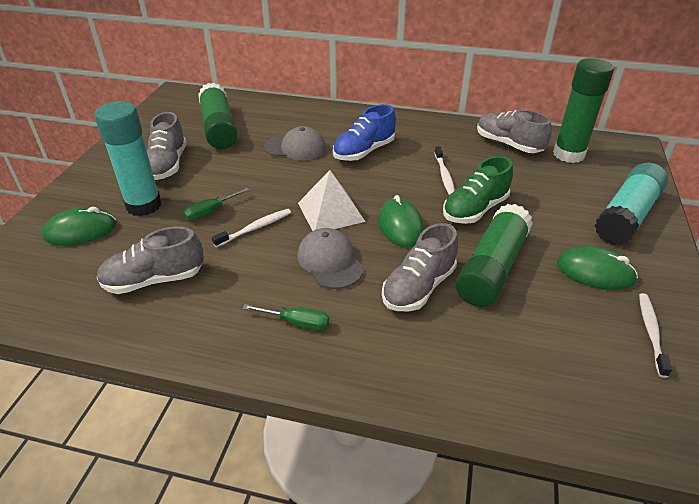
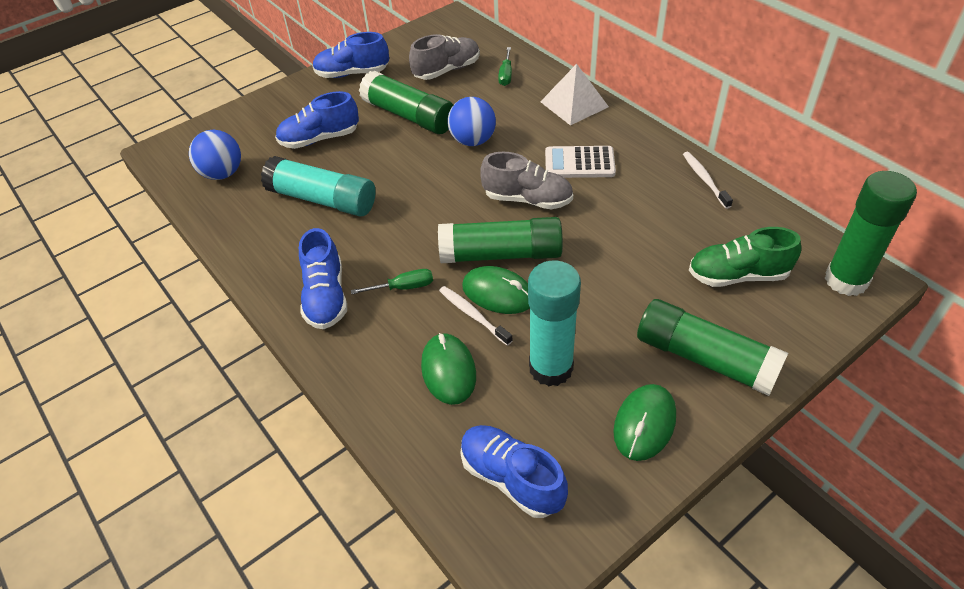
blue ball: 0 -> 2
blue shoe: 1 -> 4
green glue stick: 3 -> 4
grey cap: 2 -> 0
grey shoe: 4 -> 2
white calculator: 0 -> 1
white toothbrush: 3 -> 2

